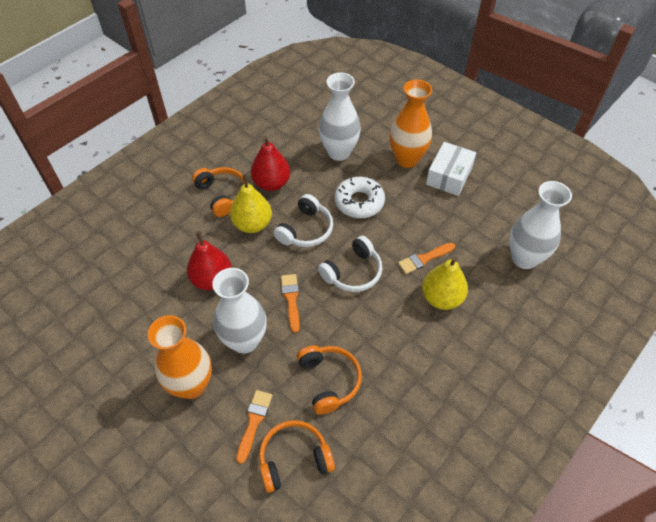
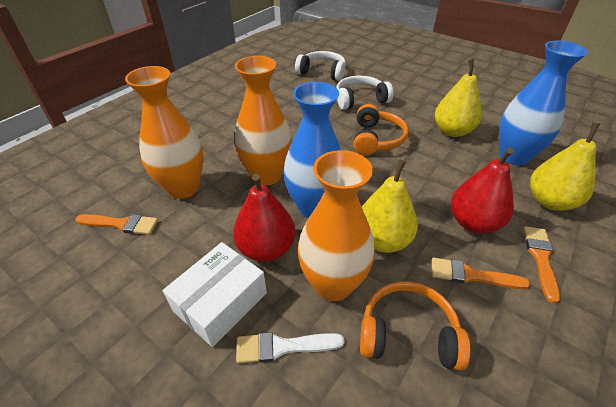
blue vase: 0 -> 2
orange headphones: 3 -> 2
orange vase: 2 -> 3
white brush: 0 -> 1
white donut: 1 -> 0
white vase: 3 -> 0
yellow pear: 2 -> 3

